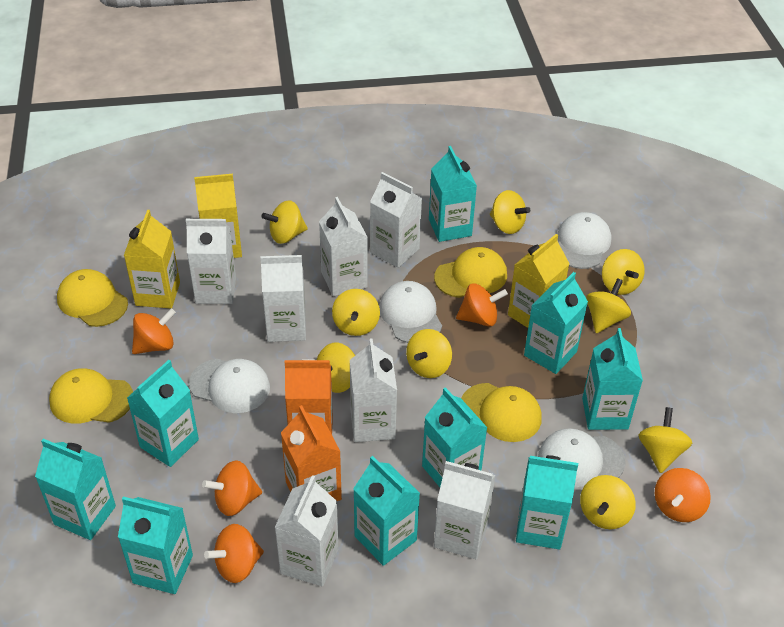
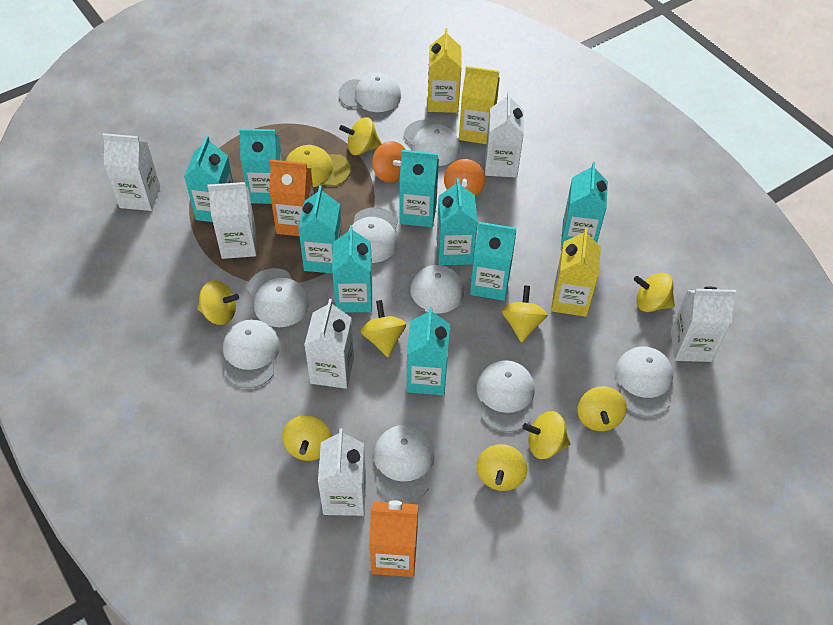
orange spinning top: 5 -> 2
white cap: 4 -> 9
white carton: 7 -> 6
yellow cap: 4 -> 1

